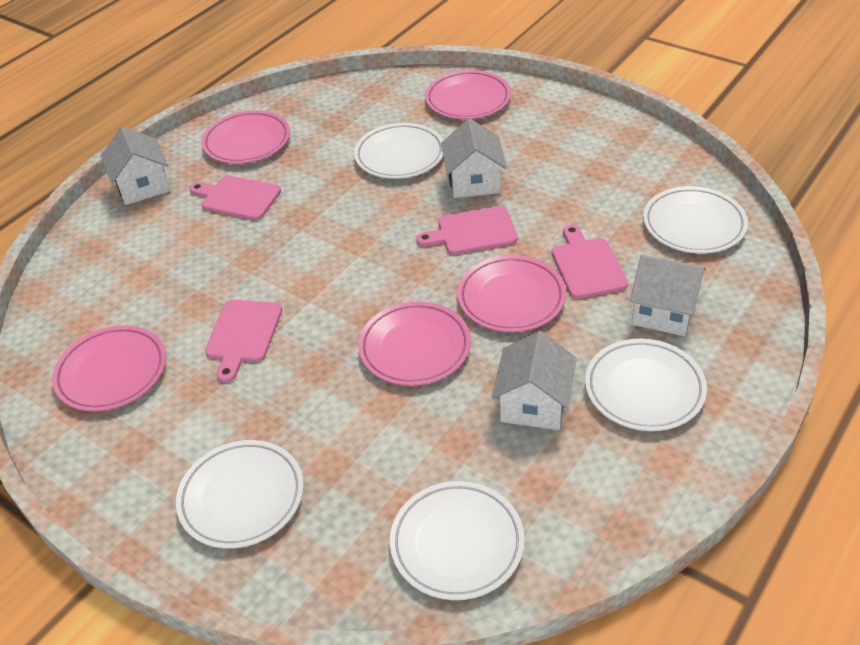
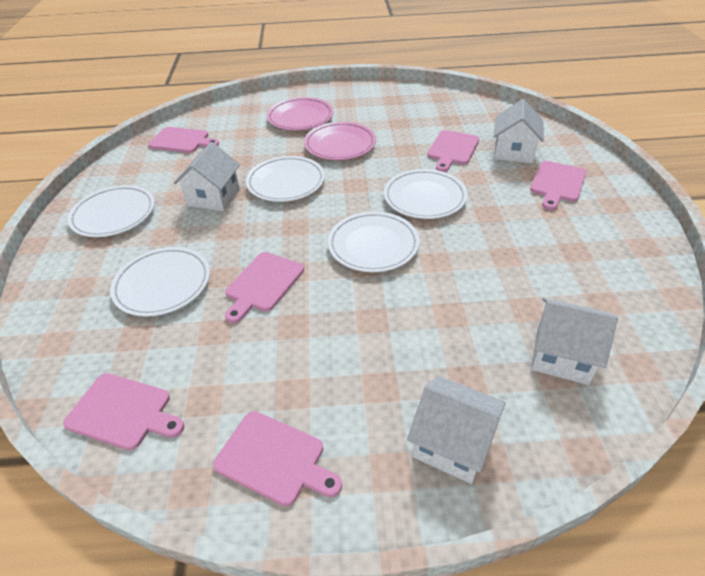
pink cutting board: 4 -> 6
pink plate: 5 -> 2

